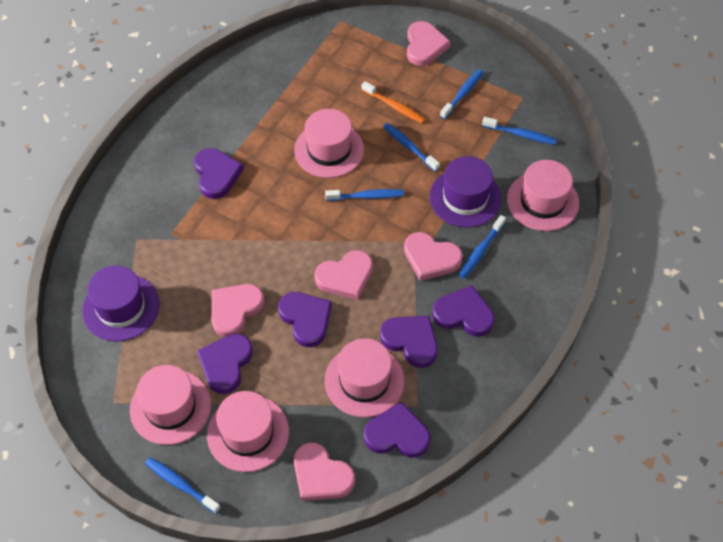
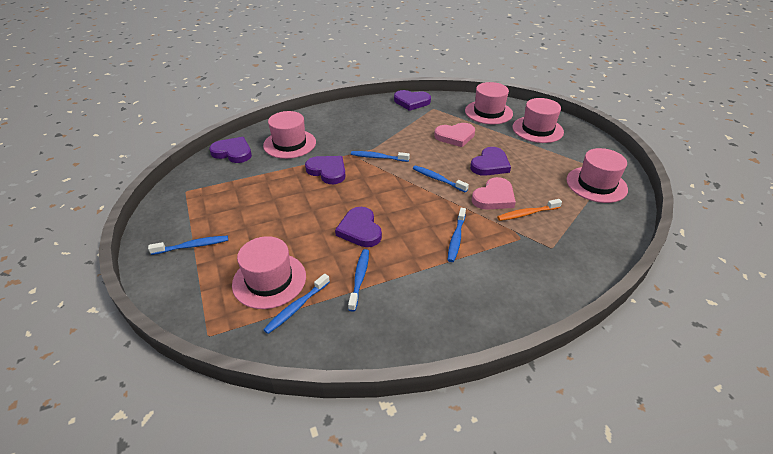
pink heart: 5 -> 2
purple hat: 2 -> 0
purple heart: 6 -> 5

